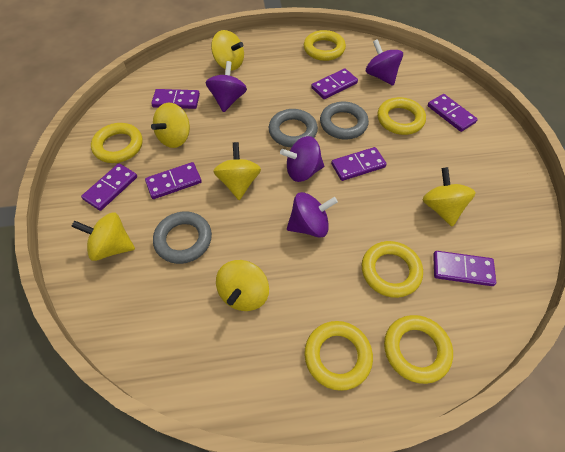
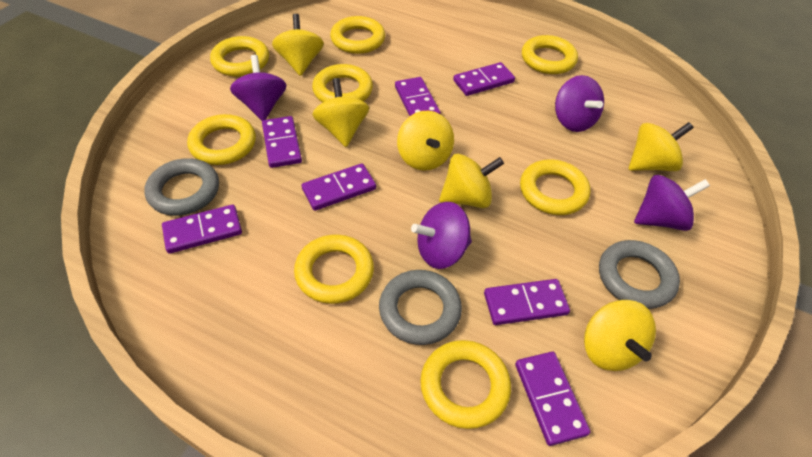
yellow ring: 6 -> 8

